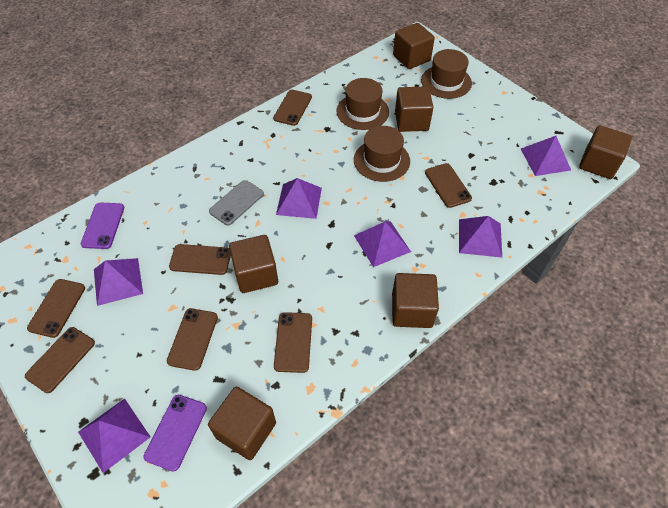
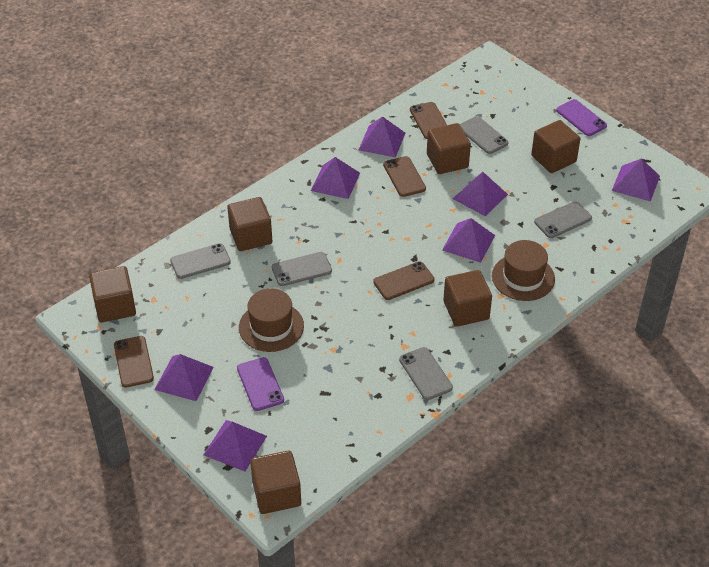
brown hat: 3 -> 2
brown phone: 7 -> 4
grey phone: 1 -> 5
purple pyramid: 6 -> 7

